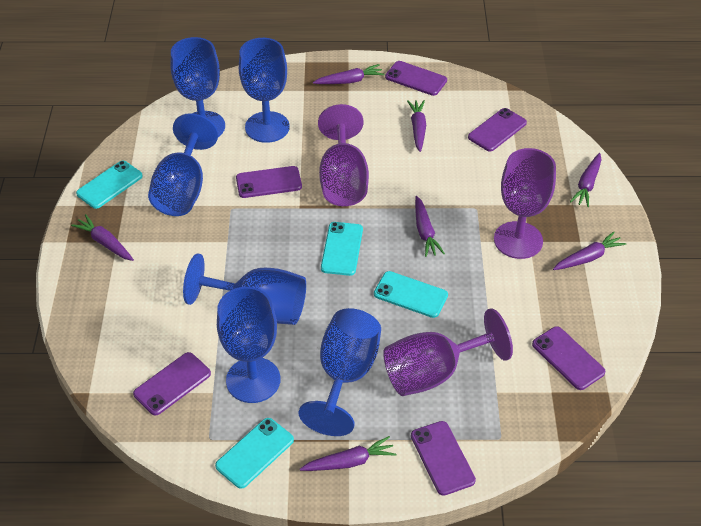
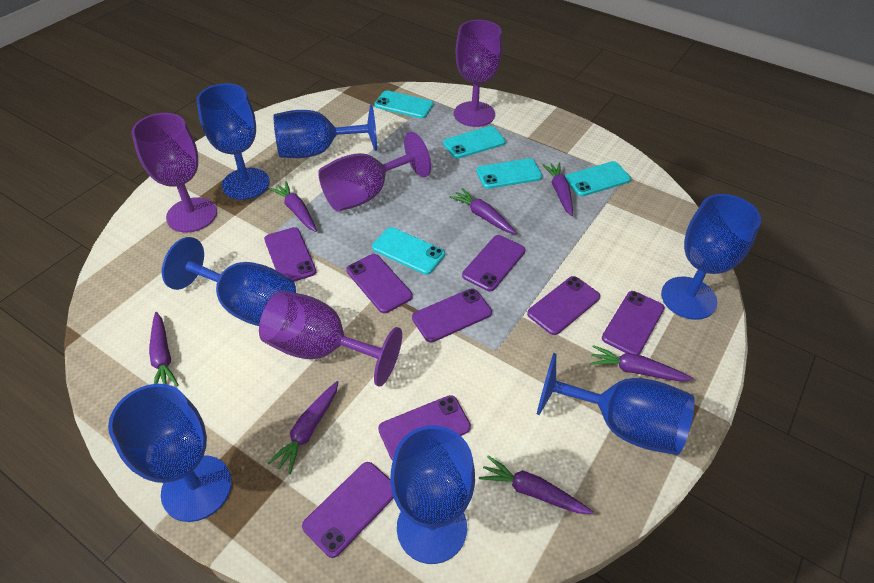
blue goblet: 6 -> 7
purple goblet: 3 -> 4
purple phone: 6 -> 8
turquoise phone: 4 -> 5

